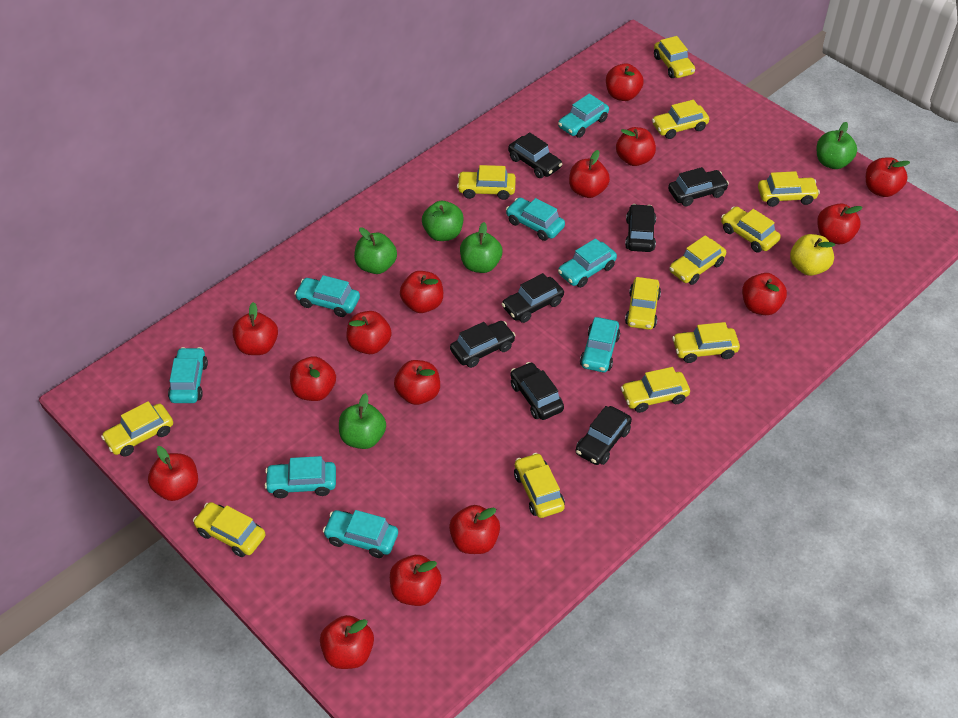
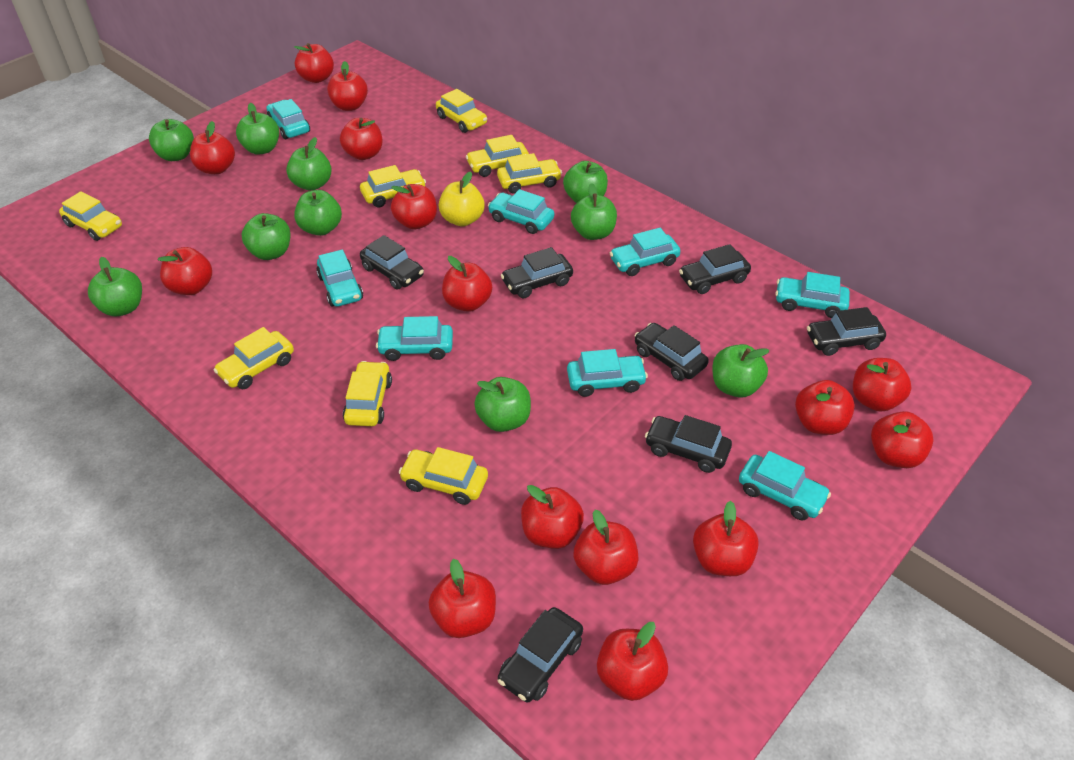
green apple: 5 -> 10
yellow car: 12 -> 8

